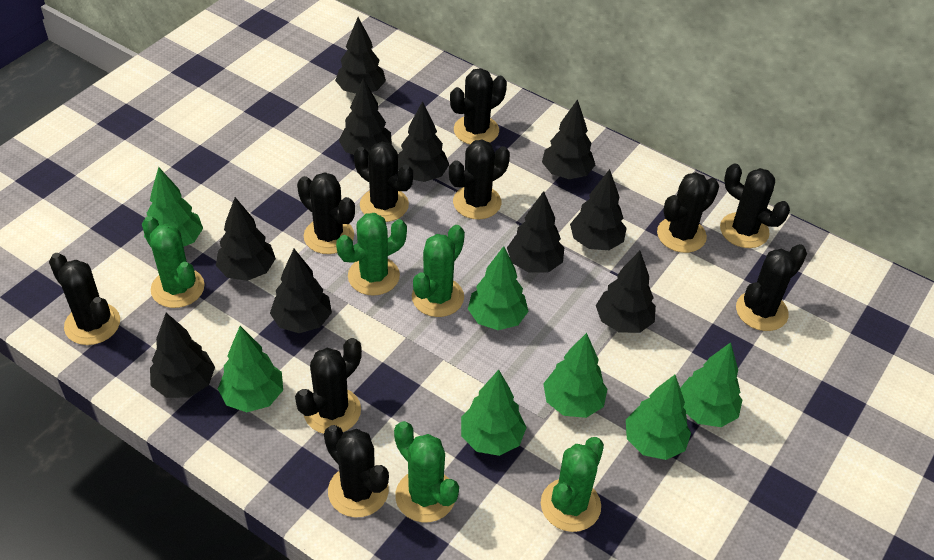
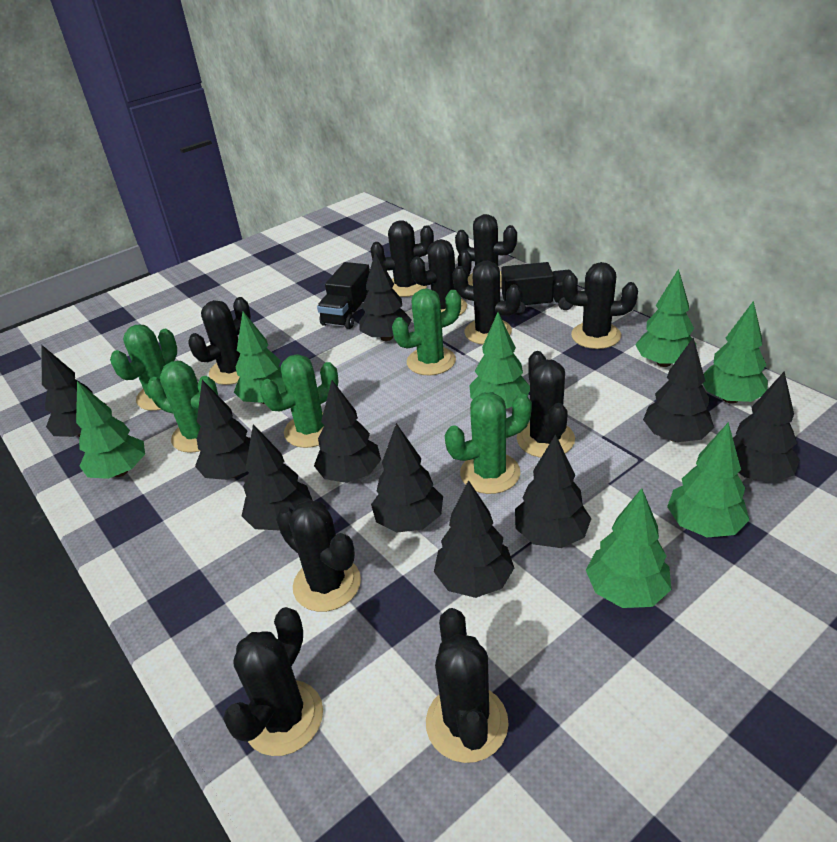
black truck: 0 -> 2

